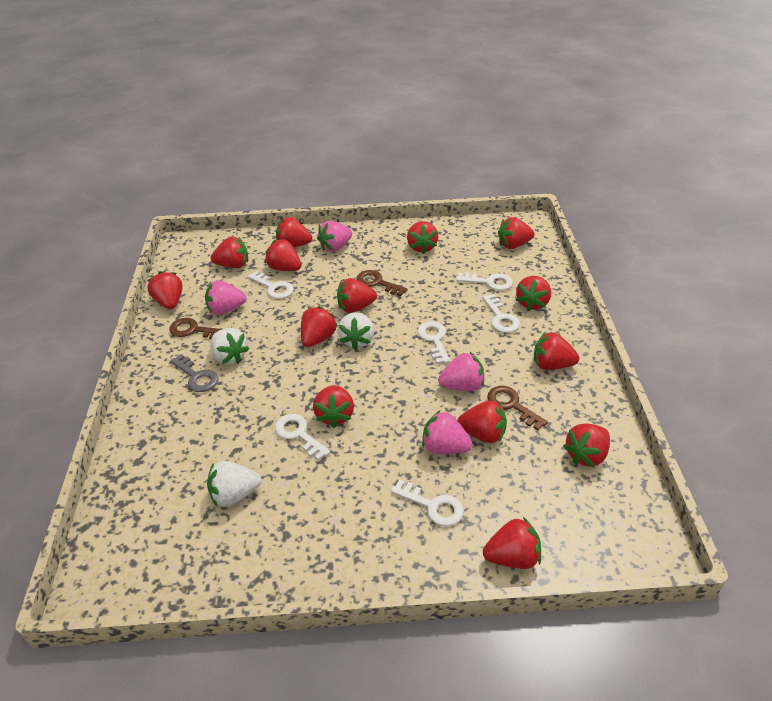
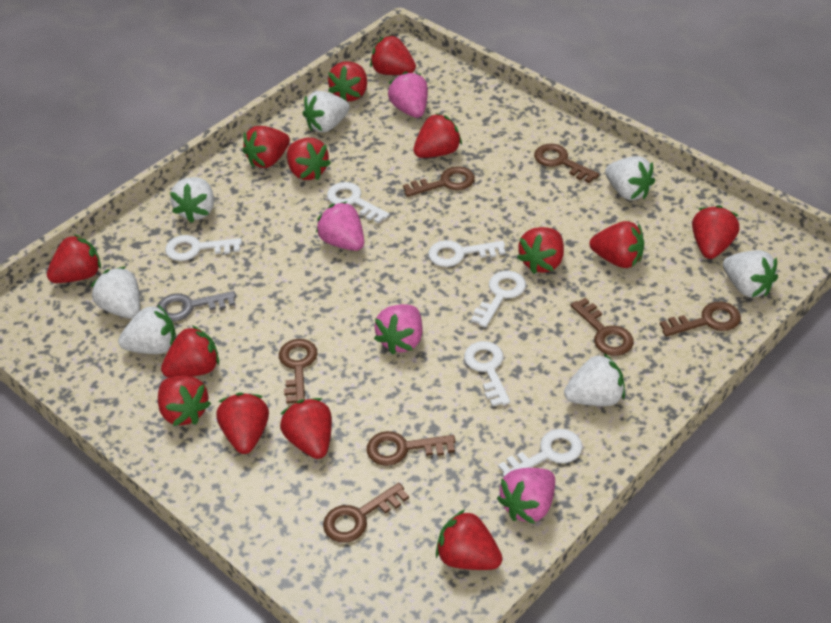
brown key: 3 -> 7
white strawberry: 3 -> 7

